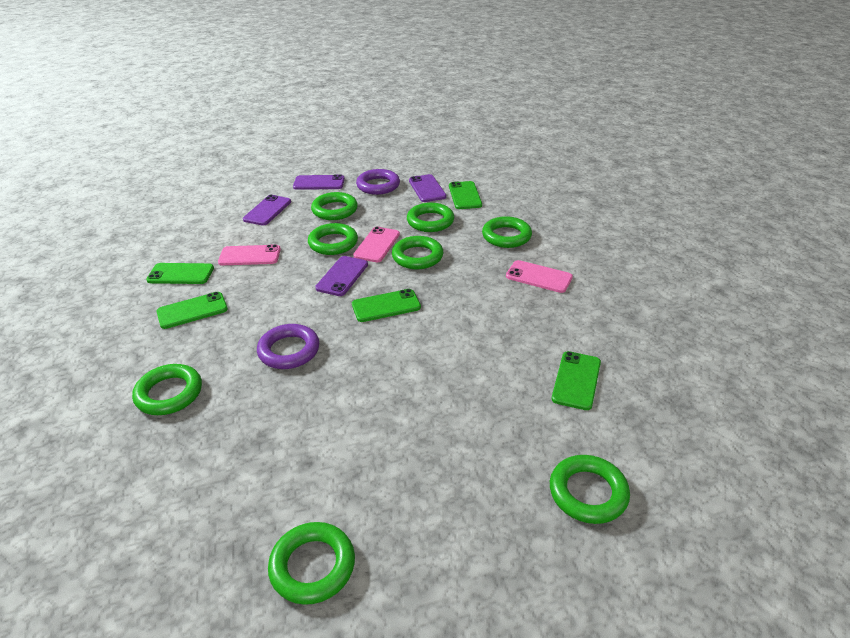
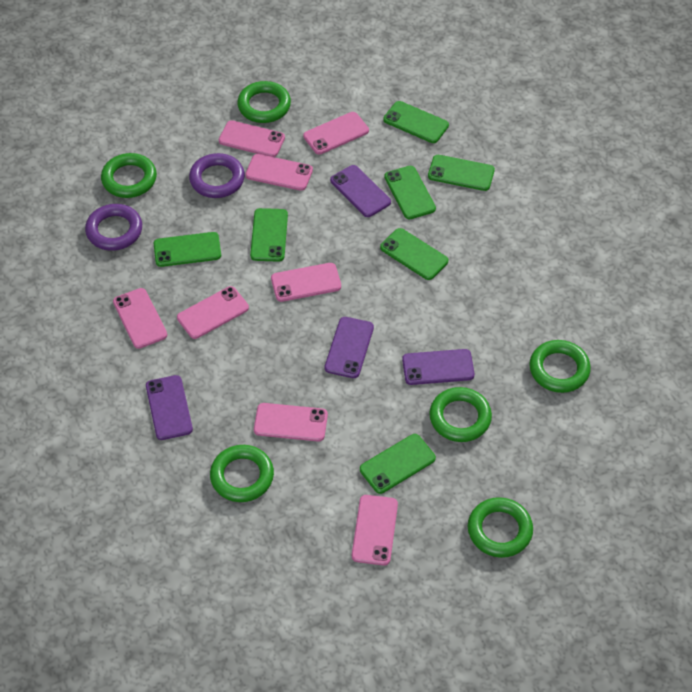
green phone: 5 -> 7
green ring: 8 -> 6
pink phone: 3 -> 8

